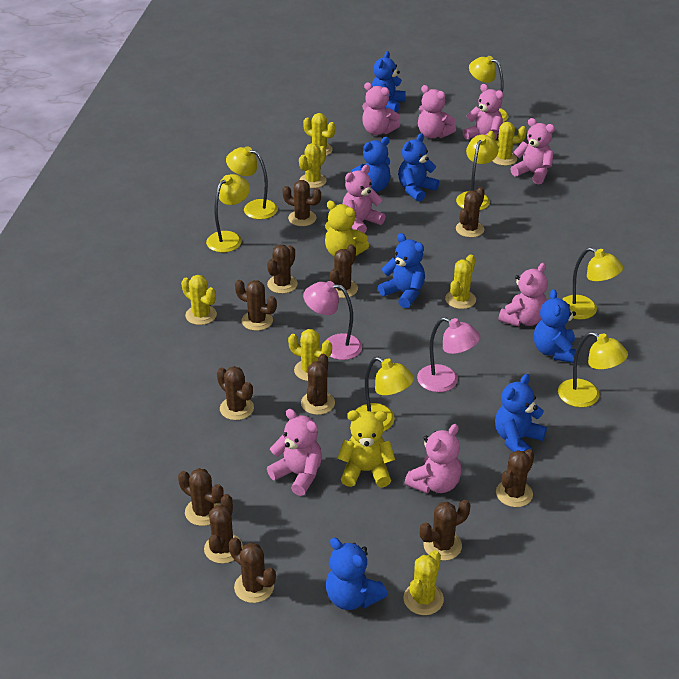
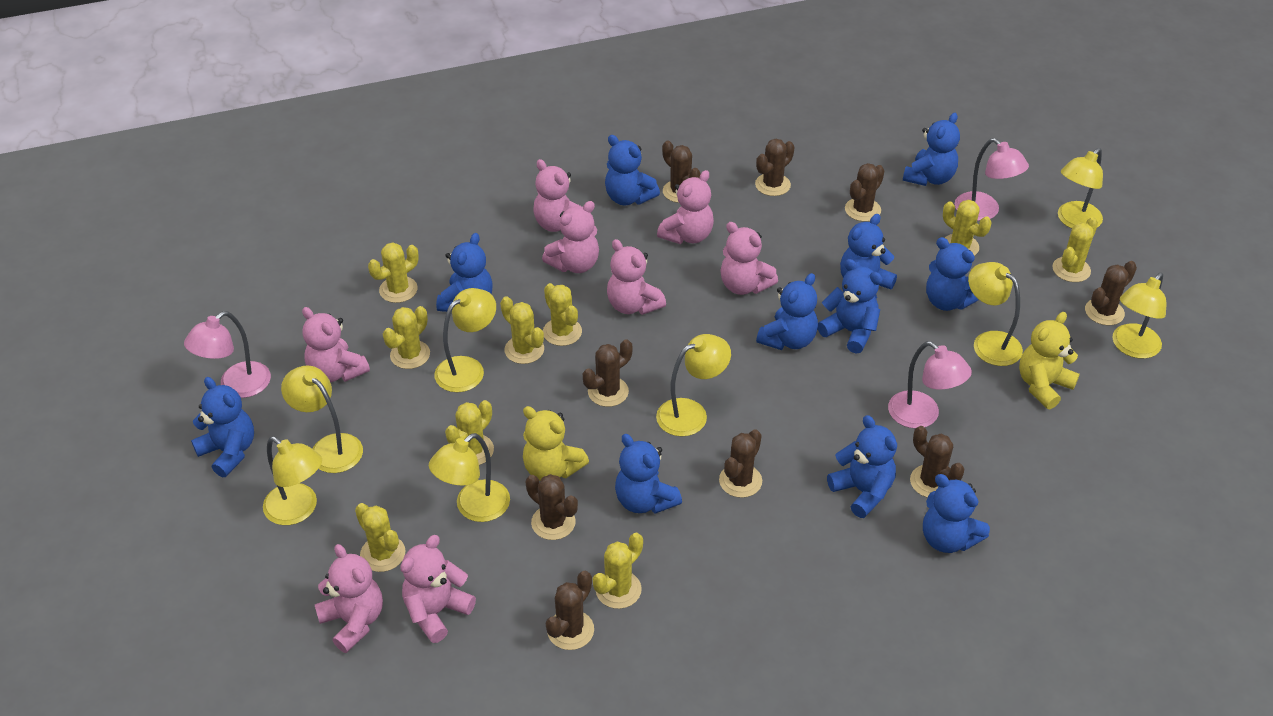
blue teddy bear: 7 -> 11
brown cactus: 12 -> 9
pink lamp: 2 -> 3
yellow cactus: 7 -> 9
yellow lamp: 7 -> 8

